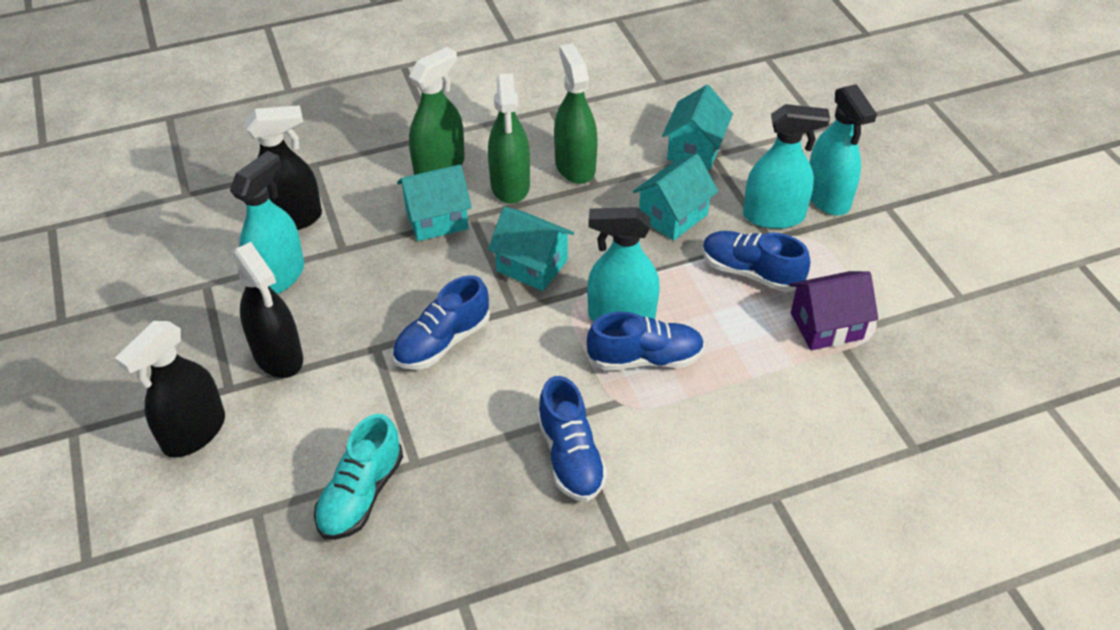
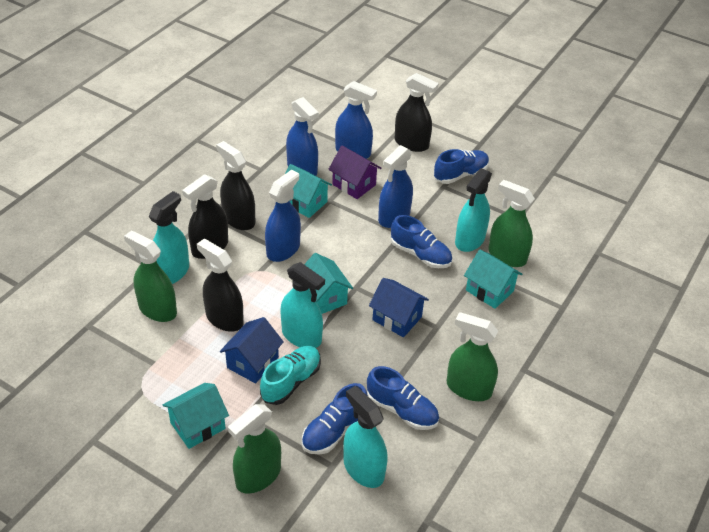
black spray bottle: 3 -> 4
blue house: 0 -> 2
blue spray bottle: 0 -> 4
green spray bottle: 3 -> 4

